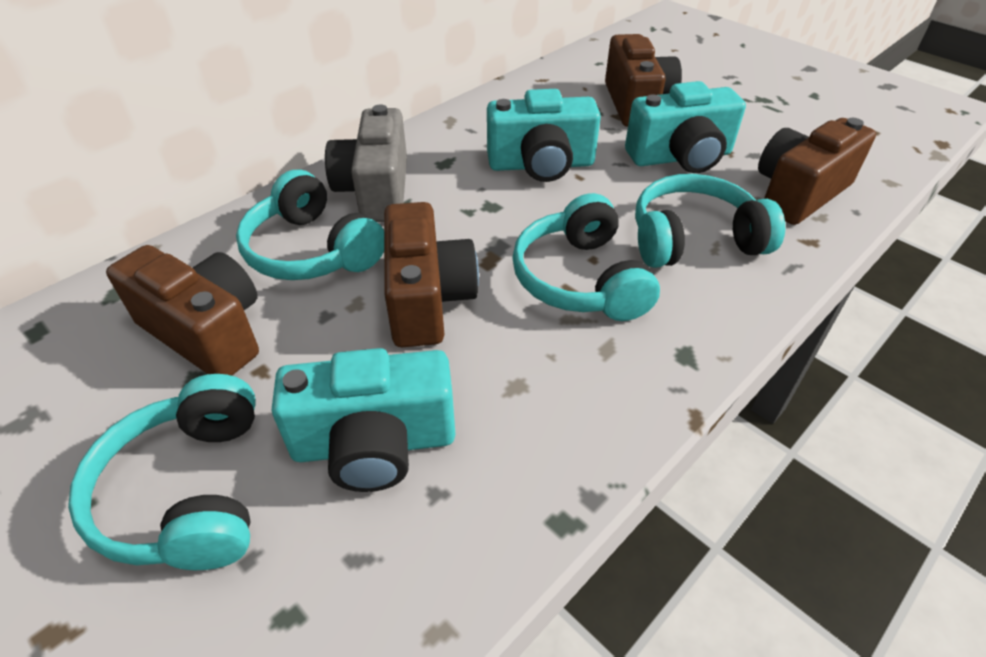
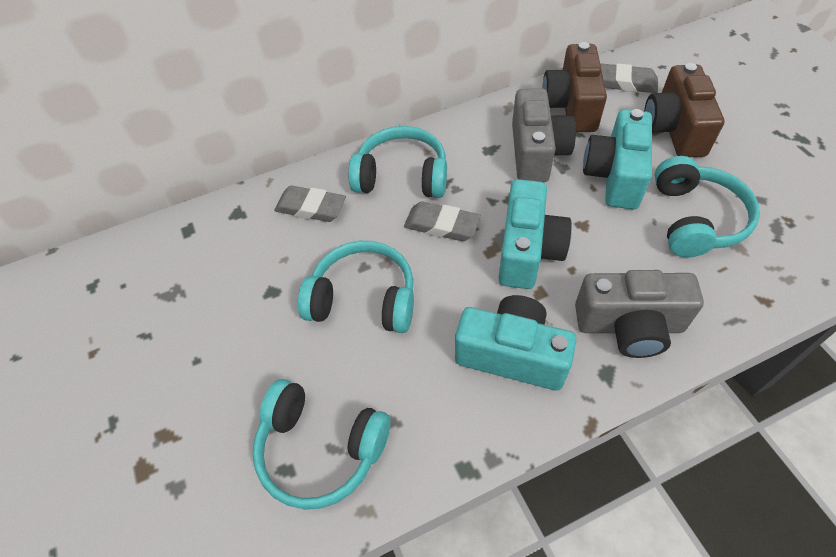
brown camera: 4 -> 2
grey camera: 1 -> 2
grey eraser: 0 -> 3

